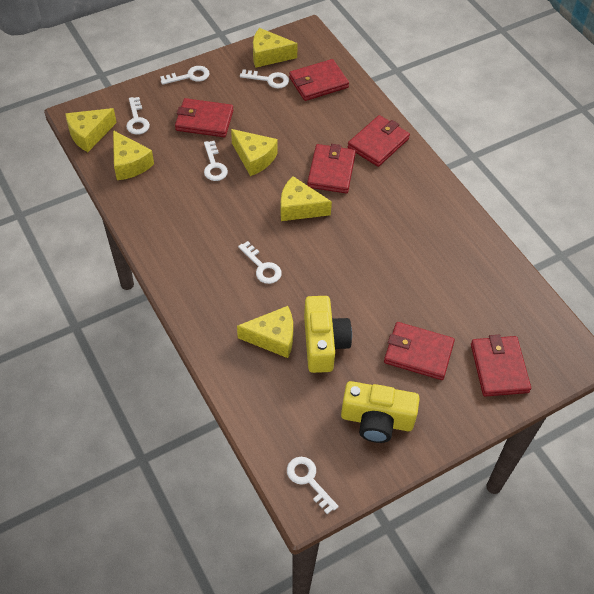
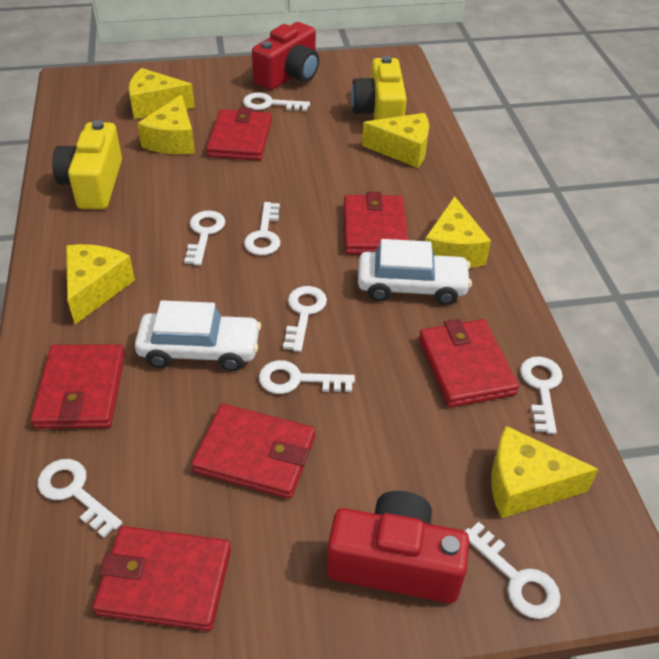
red camera: 0 -> 2
white car: 0 -> 2
white key: 6 -> 8

